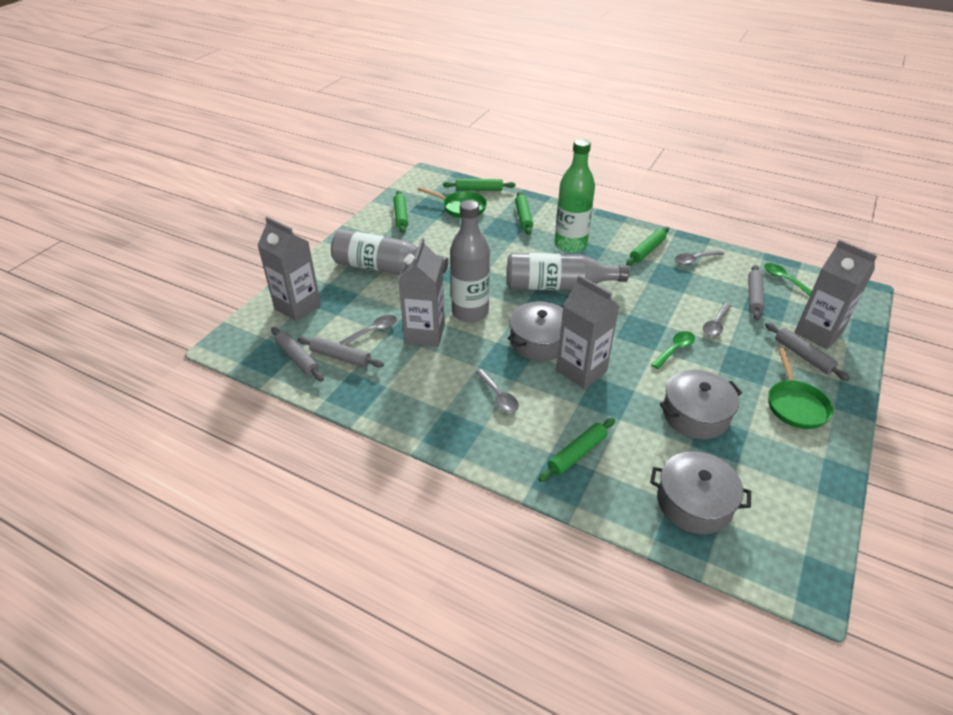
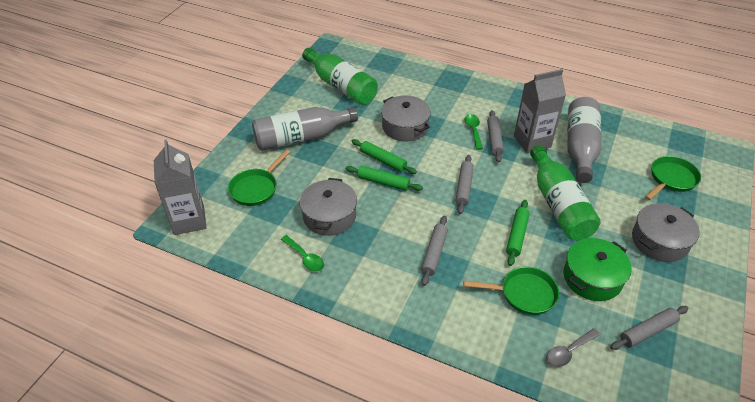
green bottle: 1 -> 2
green pan: 2 -> 3
green pot: 0 -> 1
green rolling pin: 5 -> 3
grey bottle: 3 -> 2
grey carton: 4 -> 2
grey spoon: 4 -> 1

